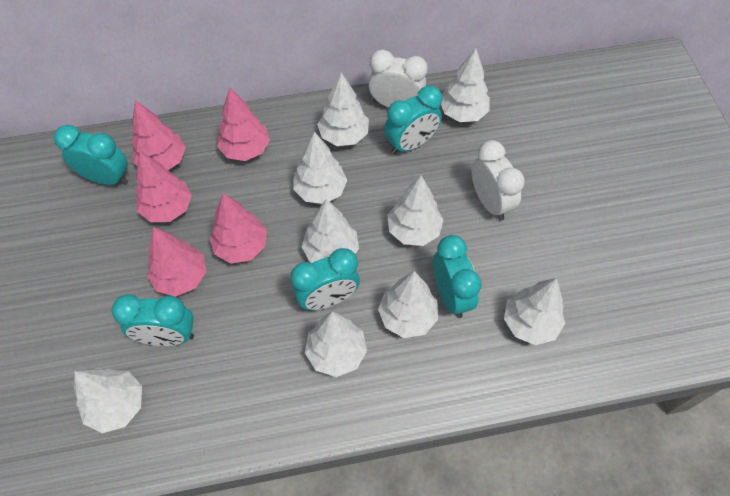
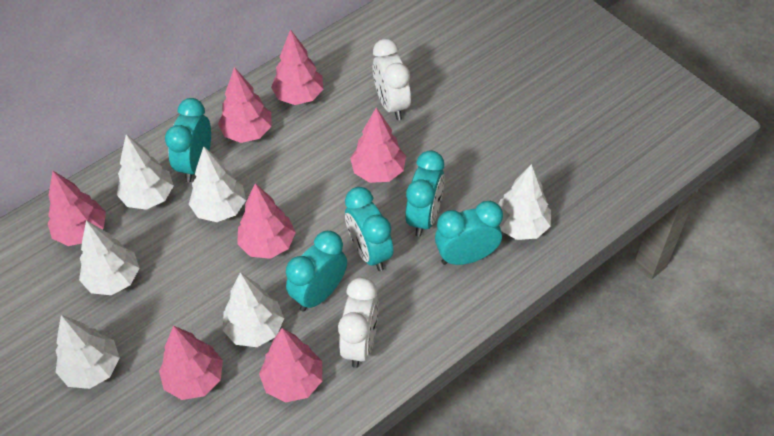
pink tree: 5 -> 7
white tree: 9 -> 6

